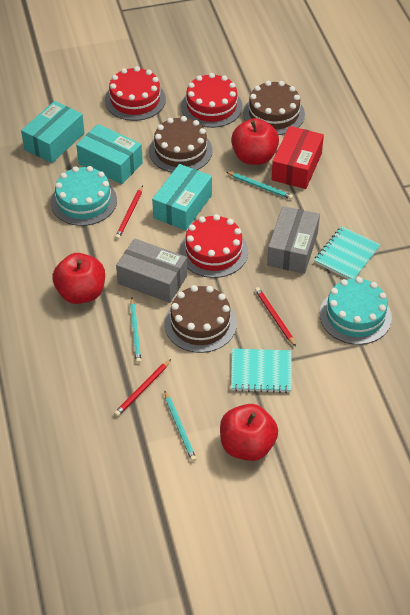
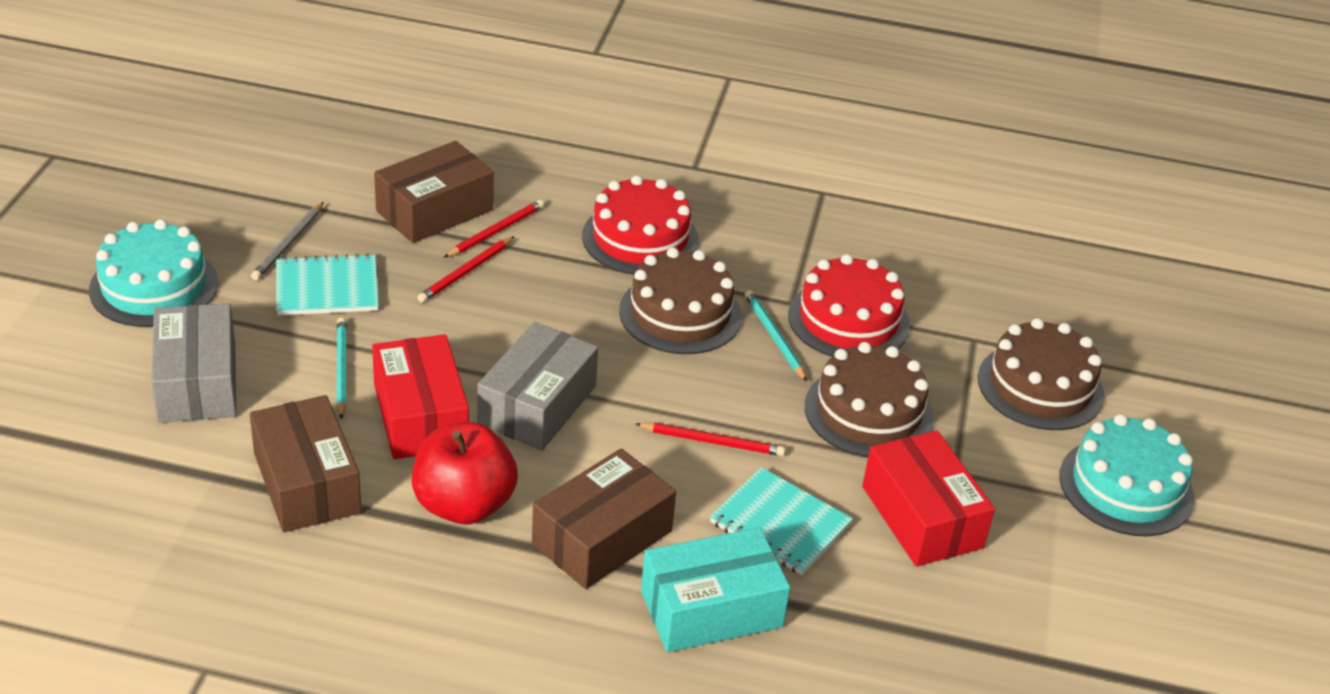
brown box: 0 -> 3
grey pencil: 0 -> 1
red apple: 3 -> 1
red box: 1 -> 2
red cake: 3 -> 2
turquoise box: 3 -> 1
turquoise pencil: 3 -> 2

